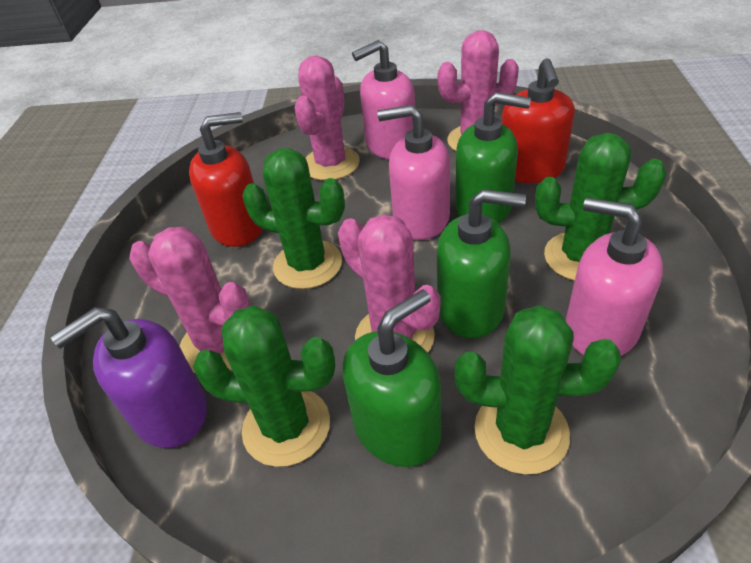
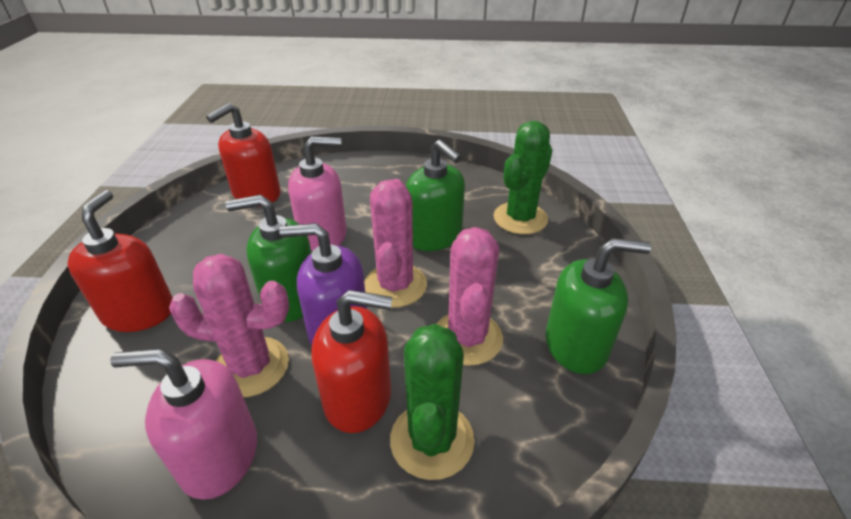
green cactus: 4 -> 2
pink cactus: 4 -> 3
pink soap dispenser: 3 -> 2
red soap dispenser: 2 -> 3

